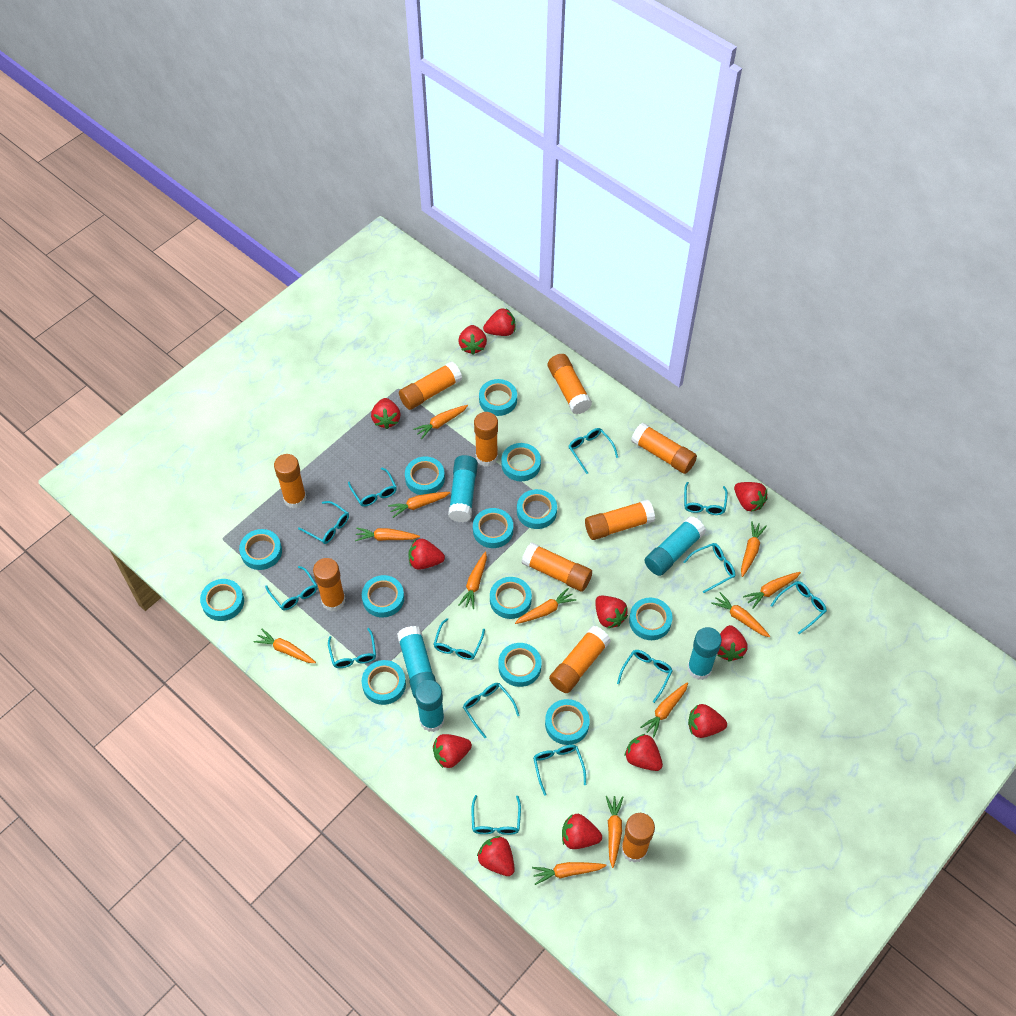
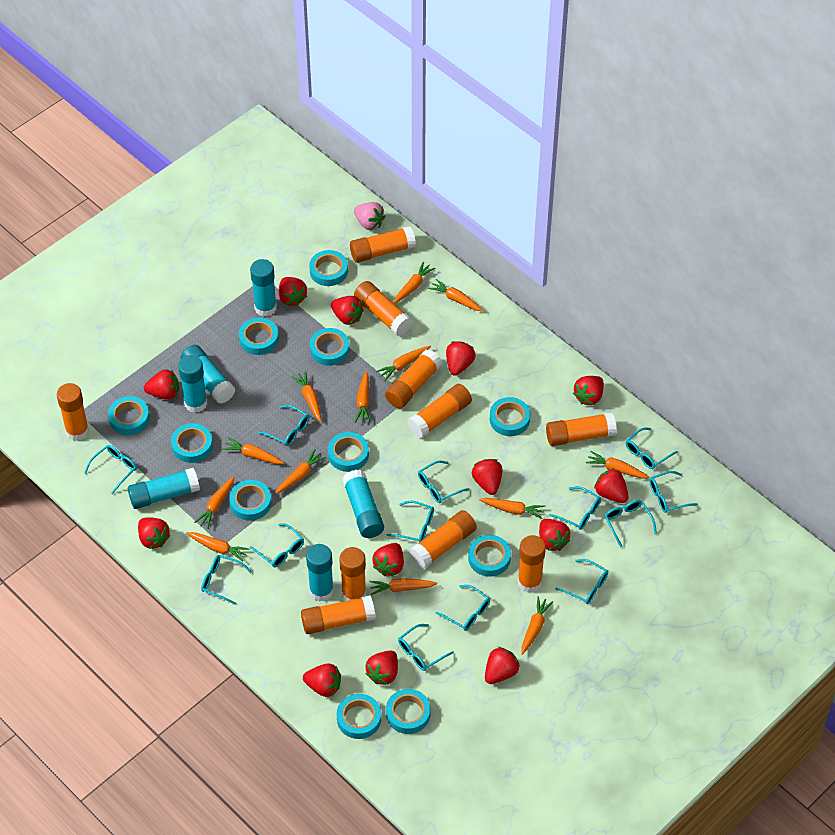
orange carrot: 12 -> 13
pink strawberry: 0 -> 1
red strawberry: 12 -> 13
turquoise glue stick: 5 -> 6
turquoise tape: 13 -> 11

